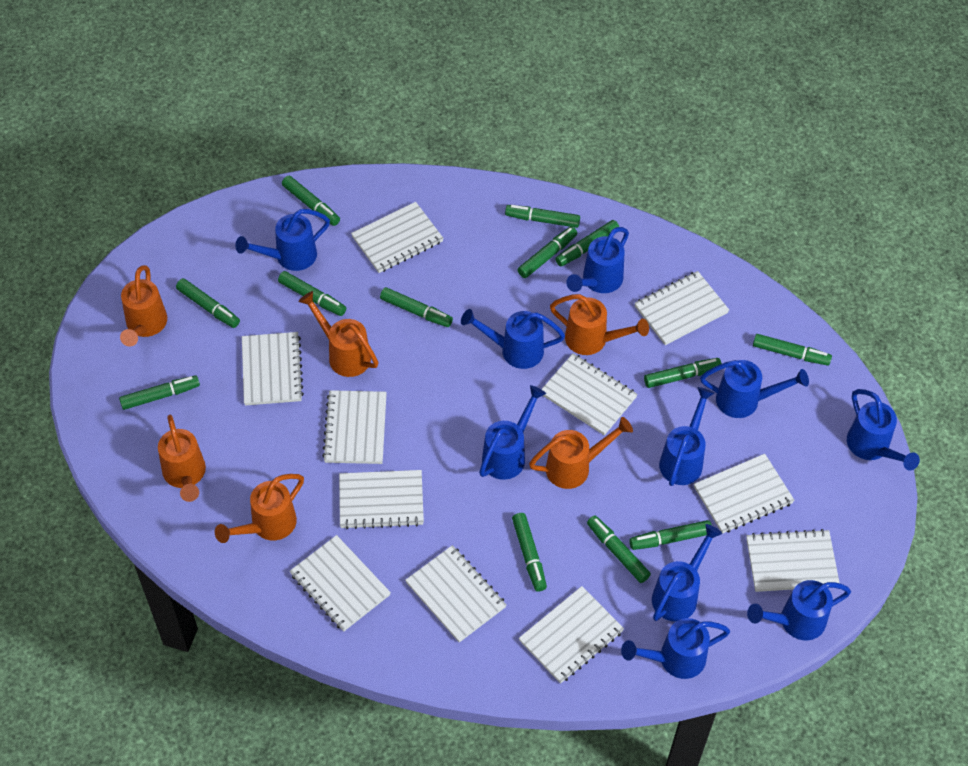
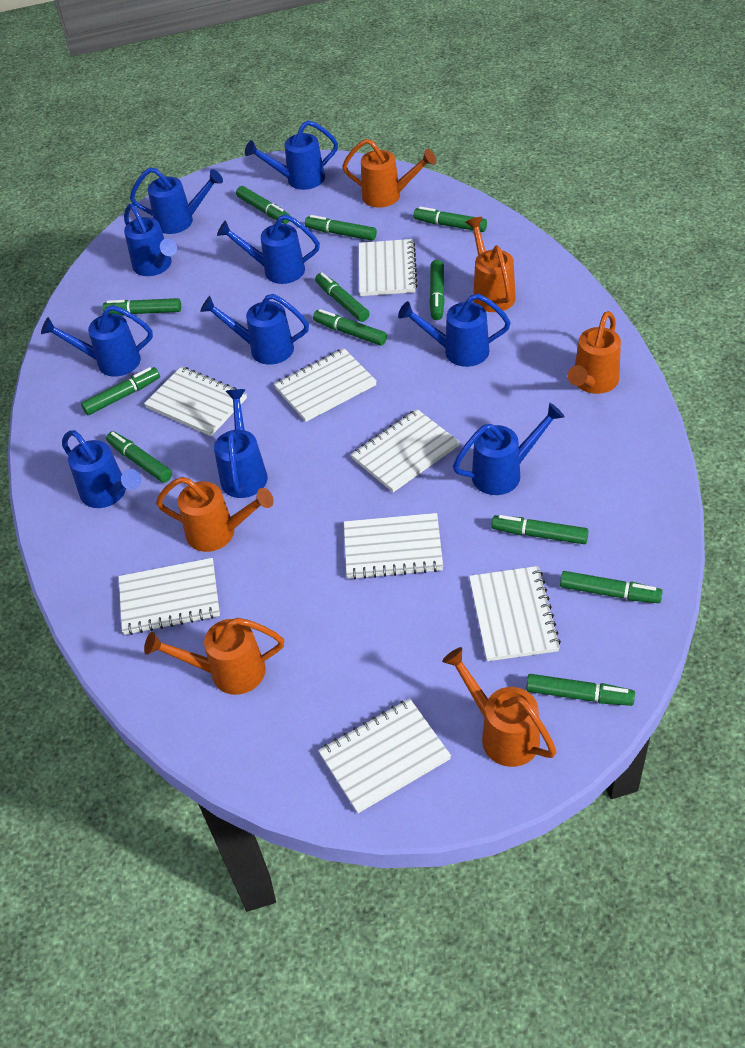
green marker: 13 -> 12
white notebook: 11 -> 8

